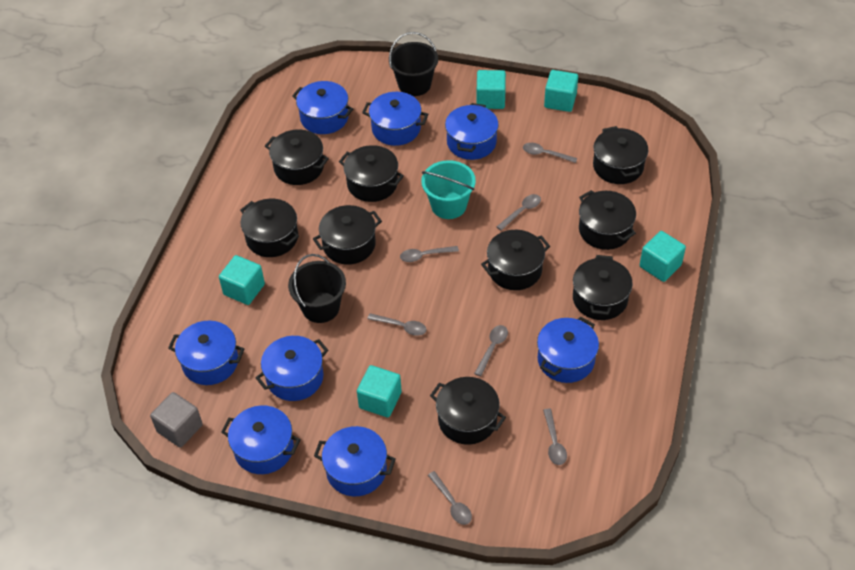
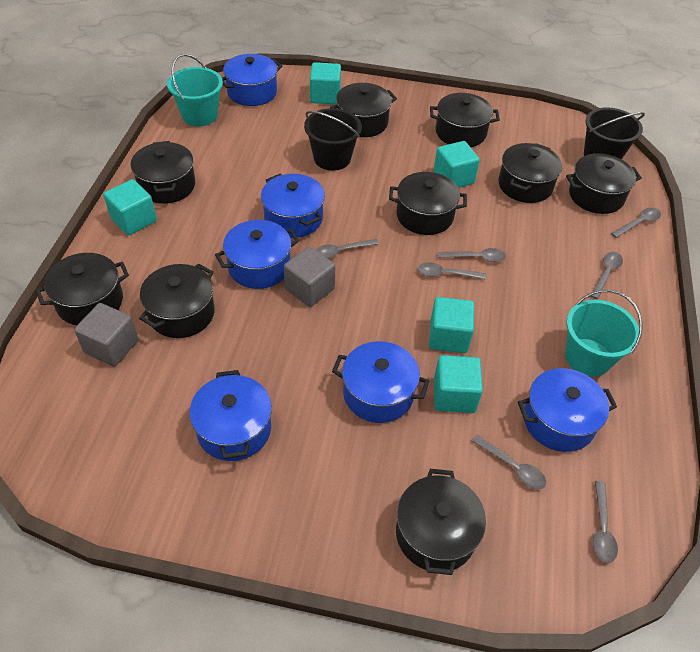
blue pot: 8 -> 6
grey cube: 1 -> 2
turquoise bucket: 1 -> 2

